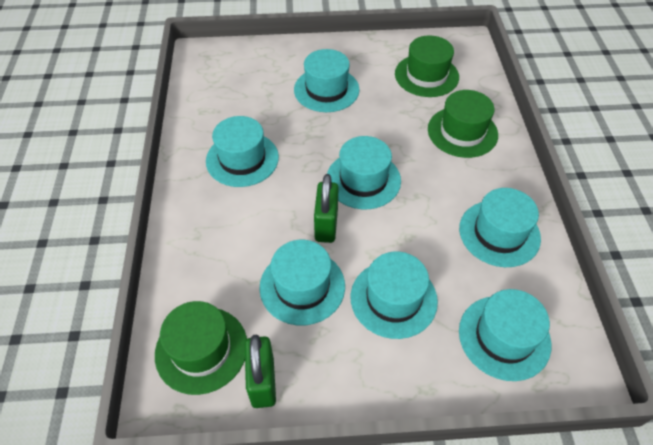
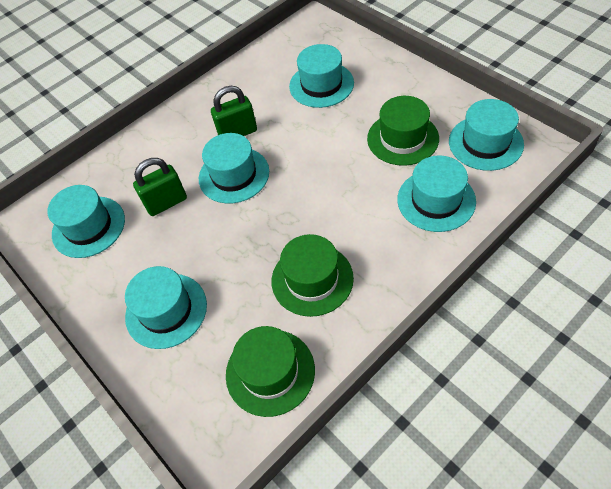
turquoise hat: 7 -> 6

